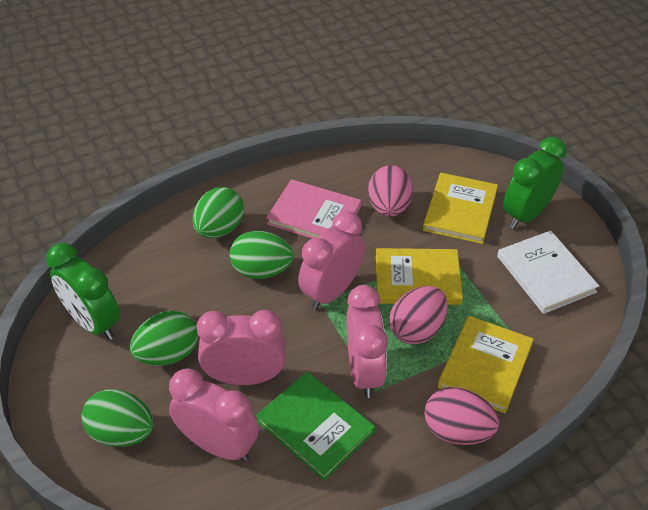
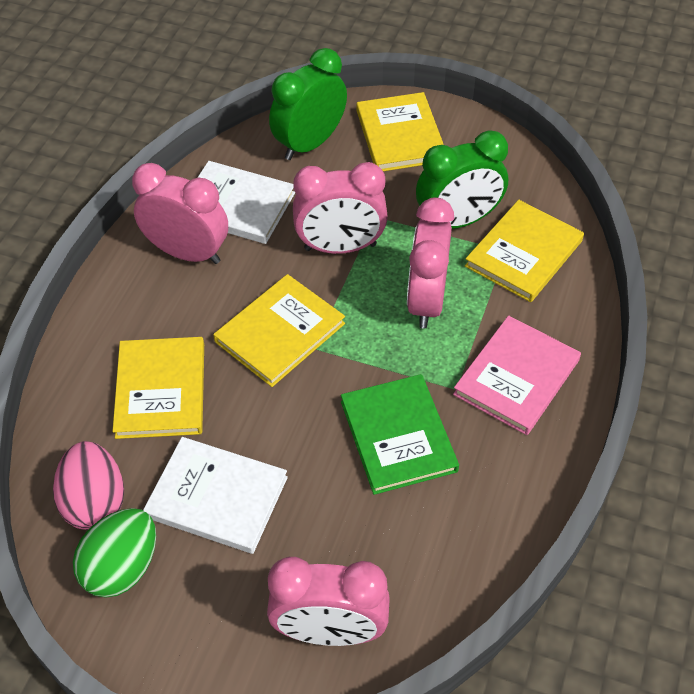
green egg: 4 -> 1
pink egg: 3 -> 1
white book: 1 -> 2
yellow book: 3 -> 4

